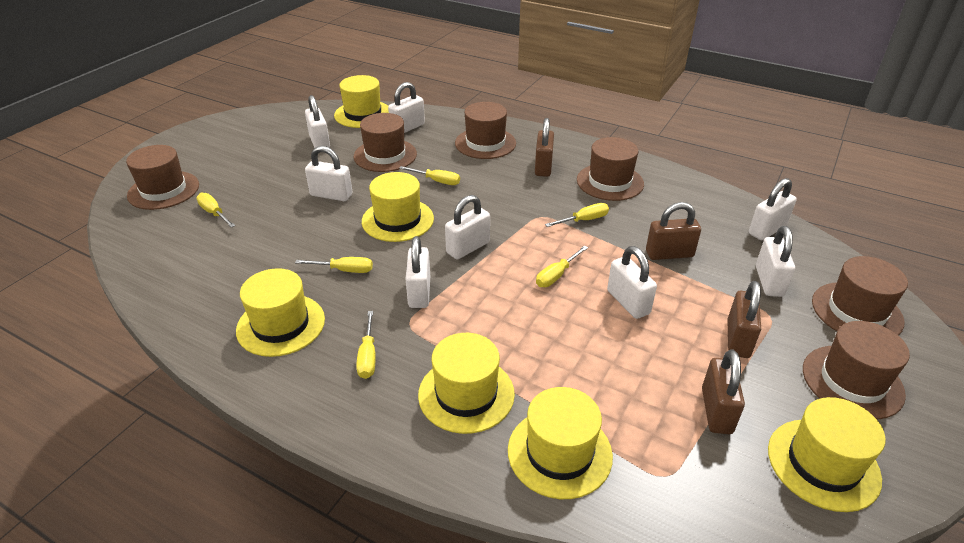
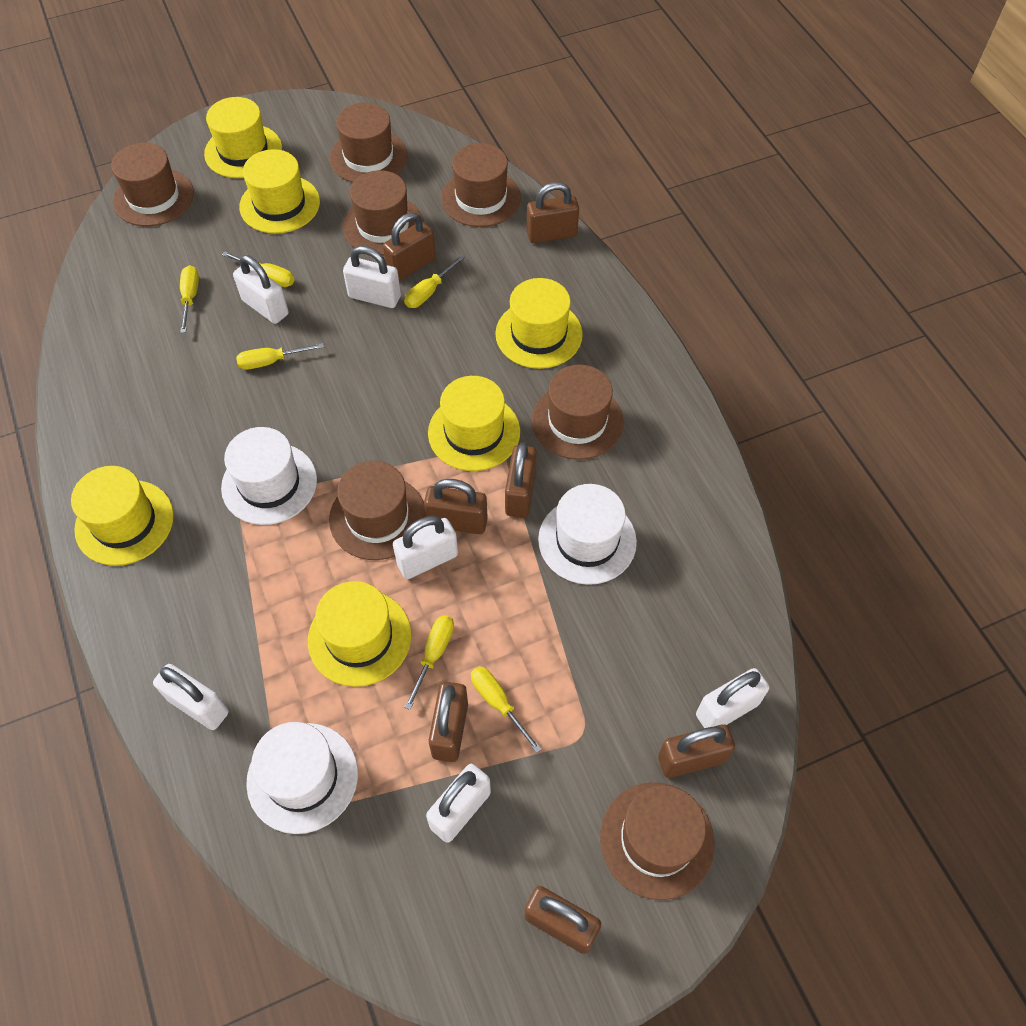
brown hat: 6 -> 7
brown padlock: 4 -> 7
white hat: 0 -> 3
white padlock: 8 -> 6

